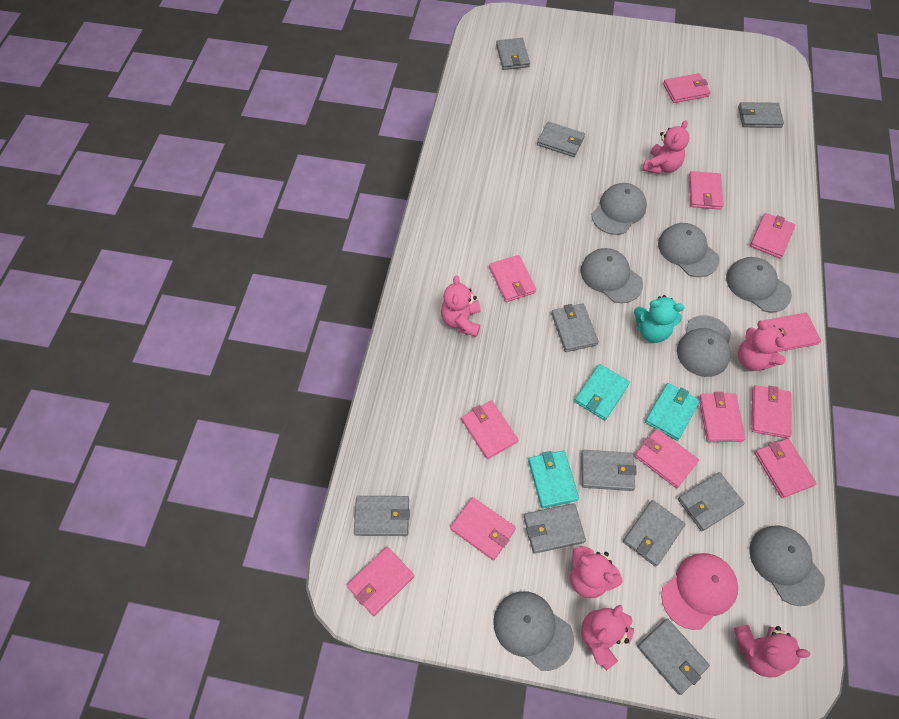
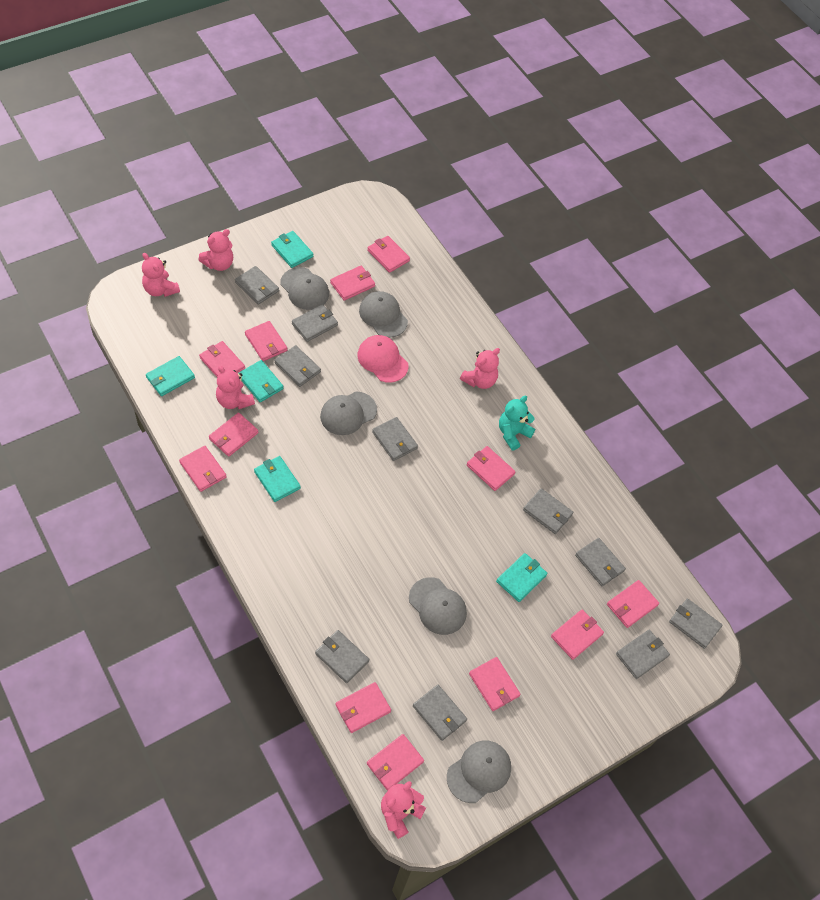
grey cap: 7 -> 5
pink teddy bear: 6 -> 5
turquoise wallet: 3 -> 5

